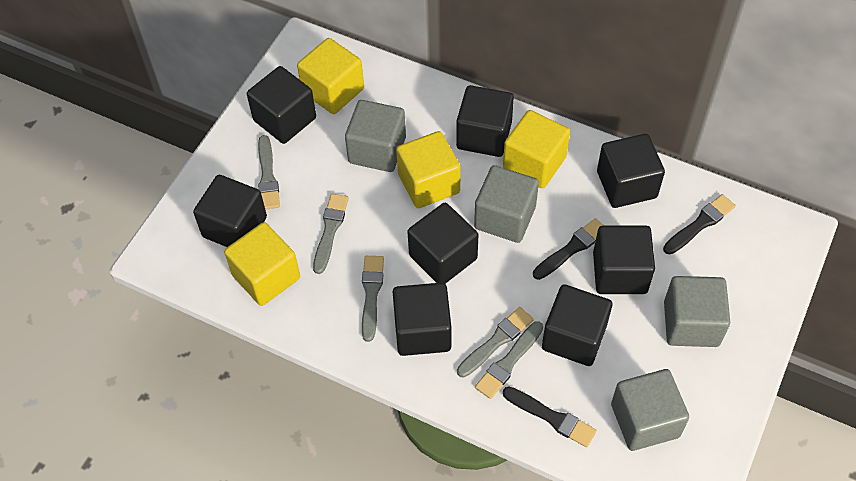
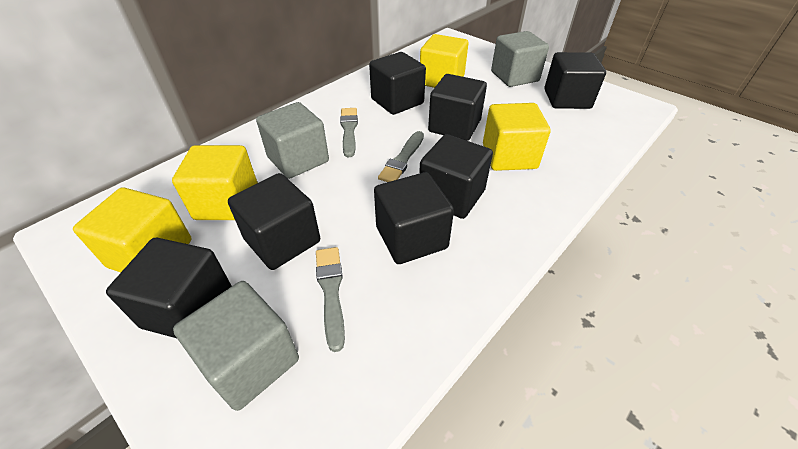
black brush: 3 -> 0
black cube: 8 -> 7
grey brush: 5 -> 3
grey cube: 4 -> 3

